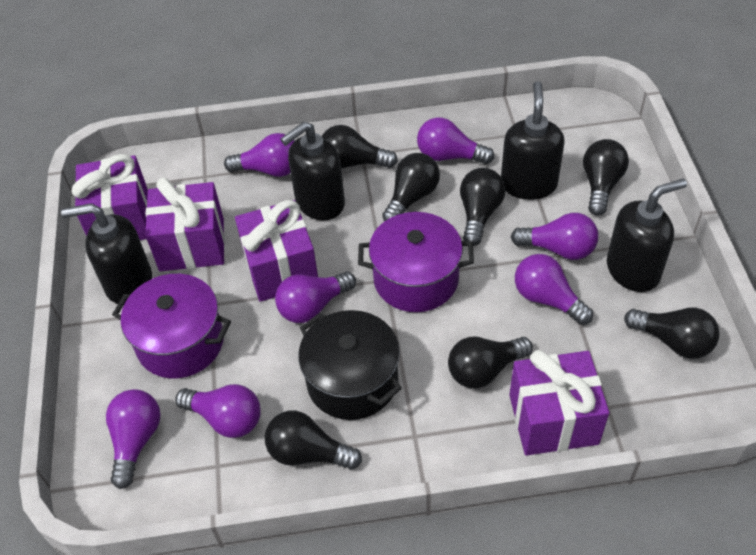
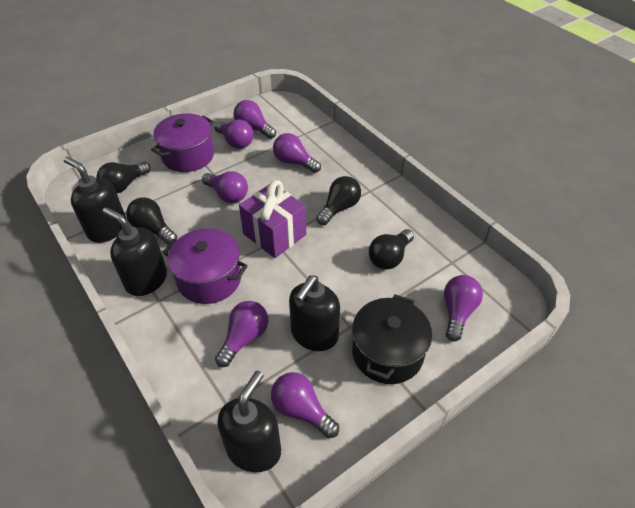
black light bulb: 7 -> 4
purple gift: 4 -> 1

